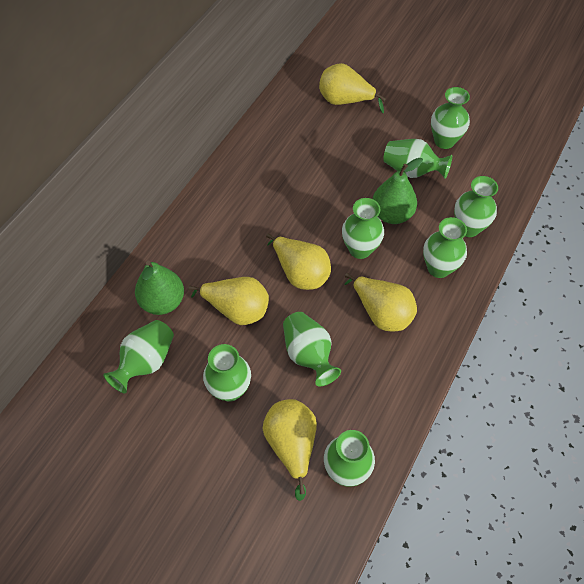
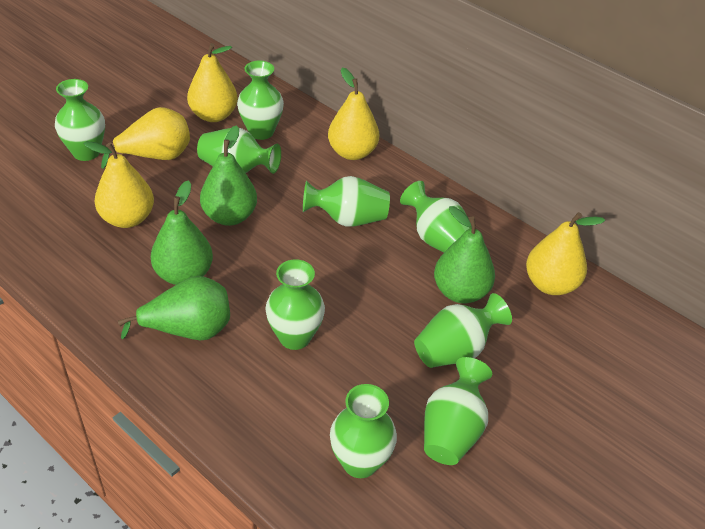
green pear: 2 -> 4

